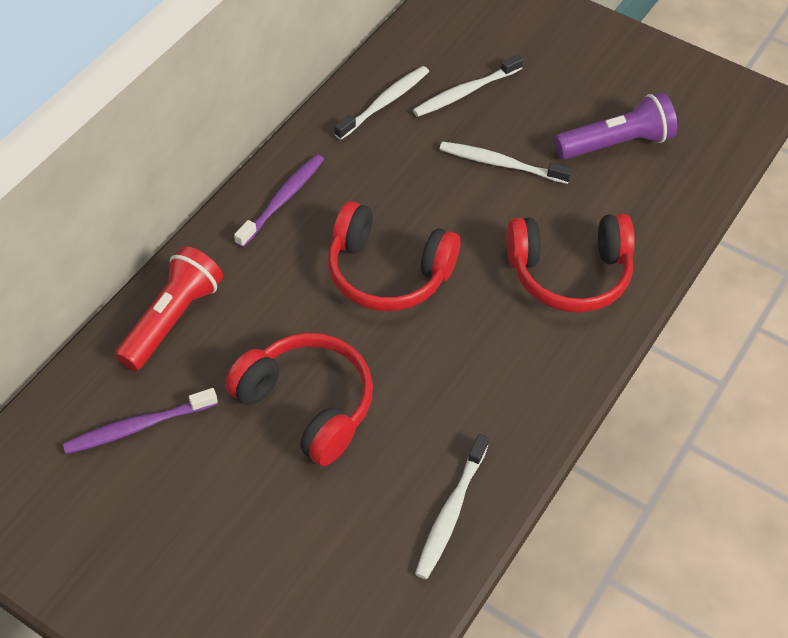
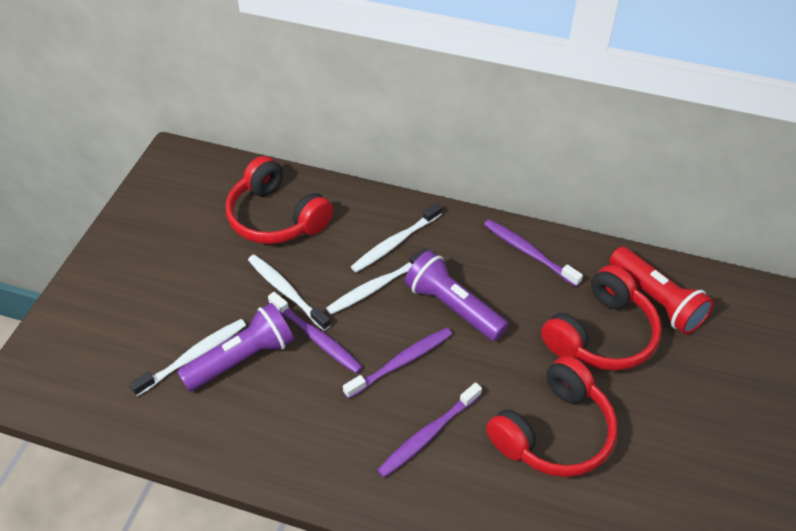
purple flashlight: 1 -> 2
purple toothbrush: 2 -> 4

